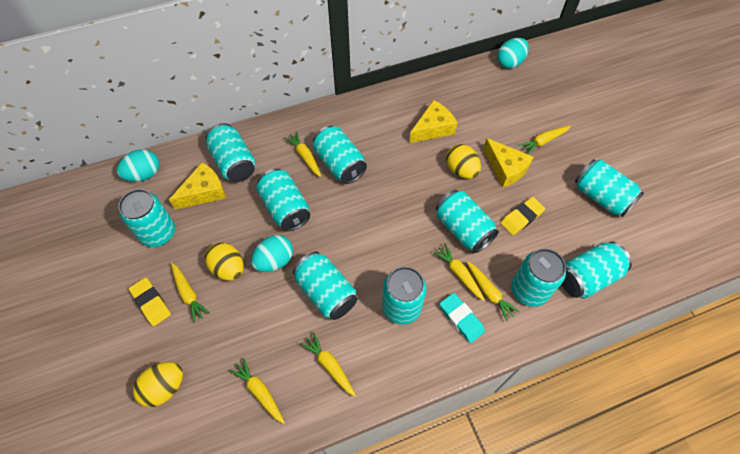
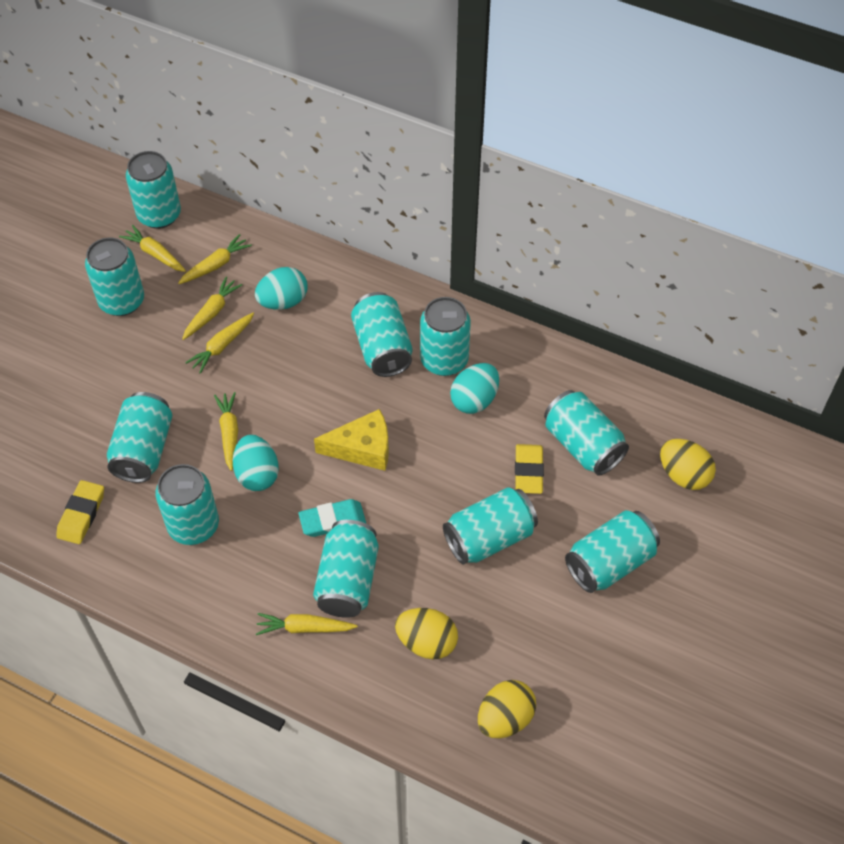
yellow carrot: 7 -> 6
yellow cheese: 3 -> 1

